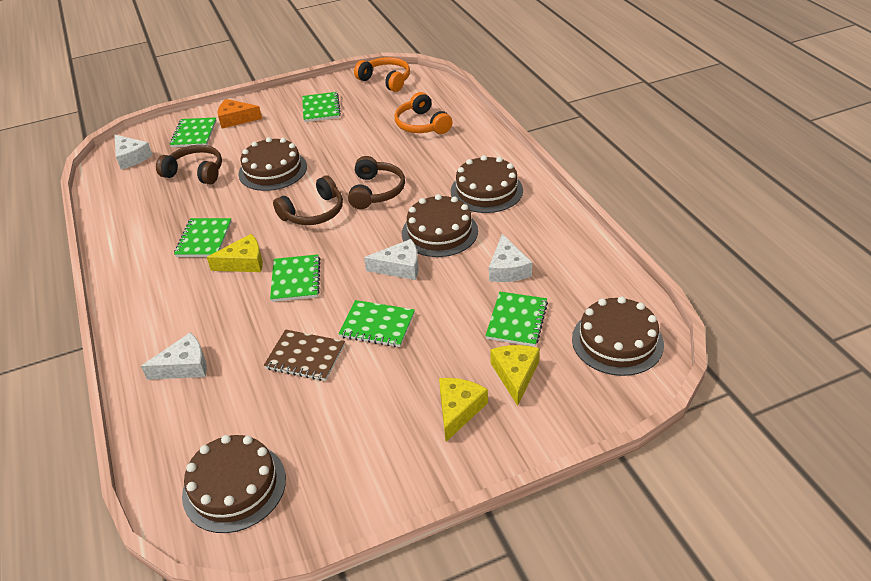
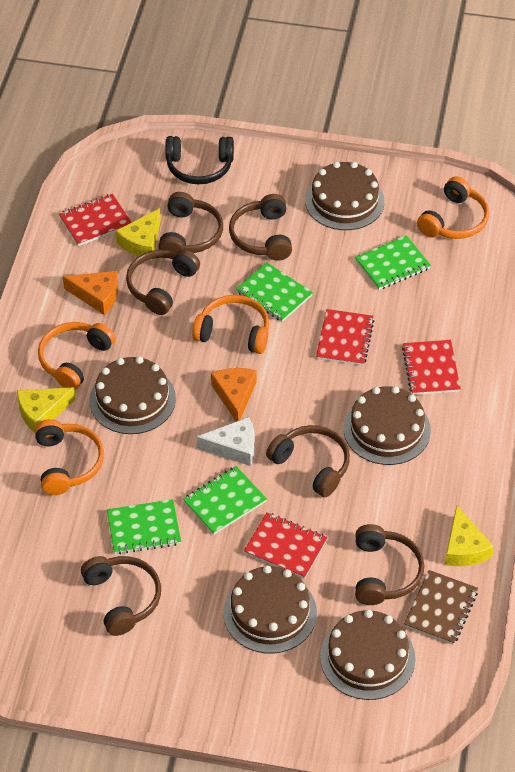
black headphones: 0 -> 1
brown headphones: 3 -> 6
green notebook: 6 -> 4
orange cheese: 1 -> 2
orange headphones: 2 -> 4
red notebook: 0 -> 4
white cheese: 4 -> 1

